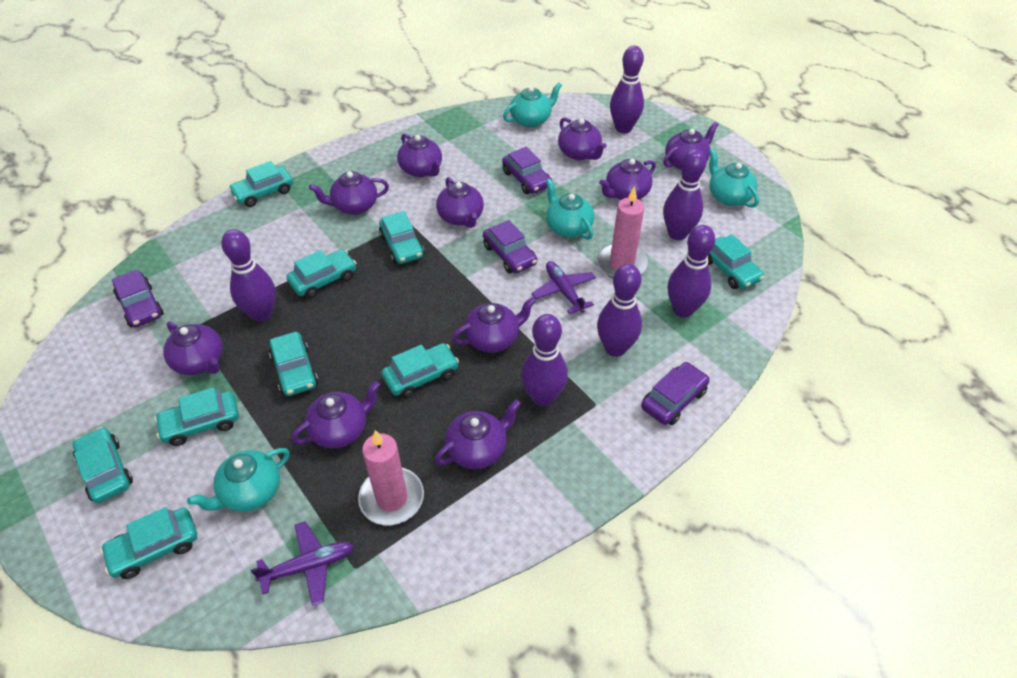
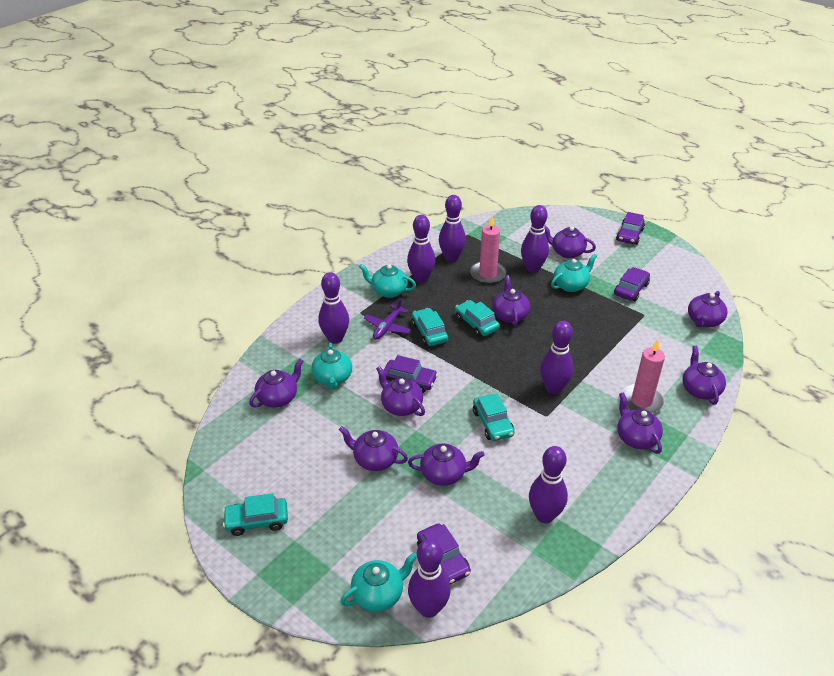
purple bowling pin: 6 -> 7
purple plane: 2 -> 1
purple teapot: 10 -> 9
turquoise car: 9 -> 4

